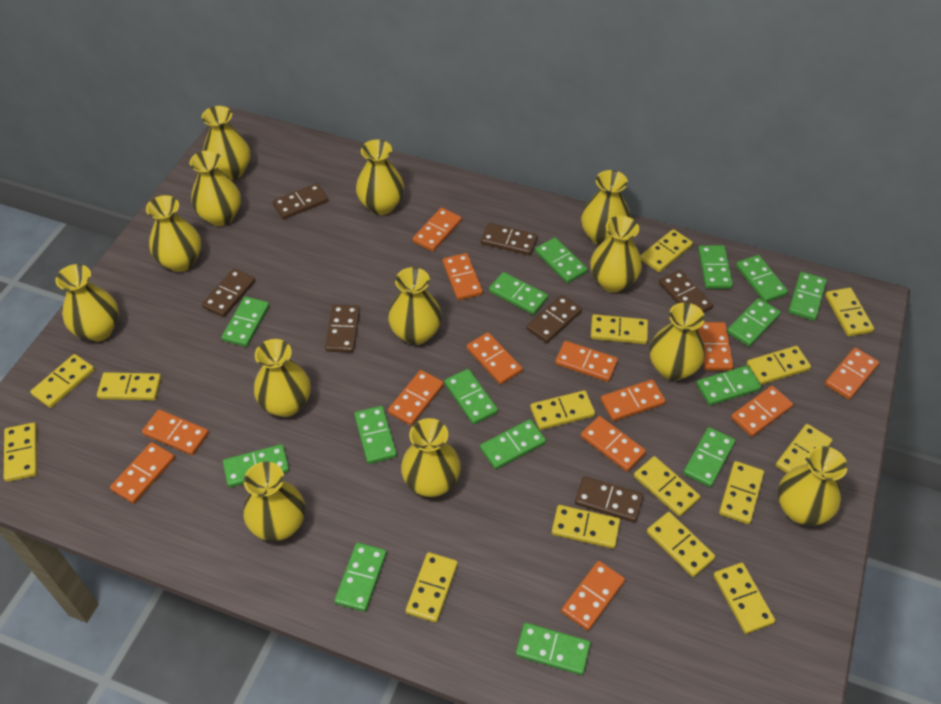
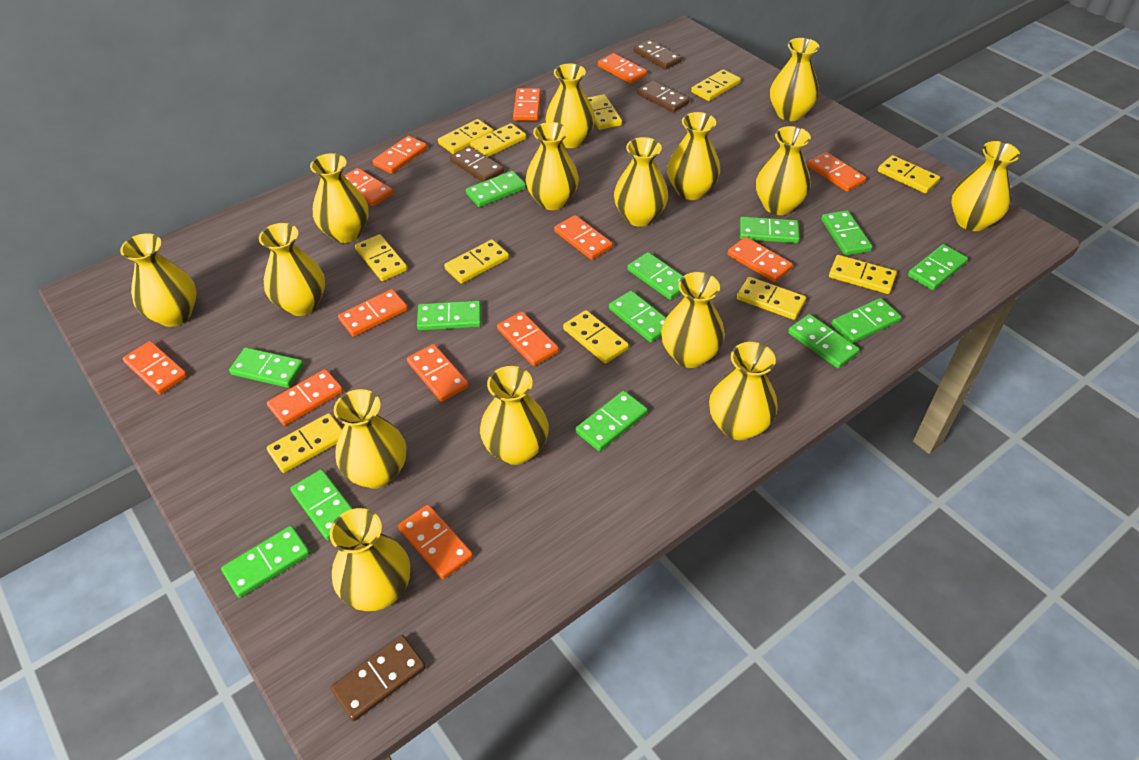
brown domino: 7 -> 4
green domino: 15 -> 13
yellow domino: 15 -> 11
yellow vase: 13 -> 15

